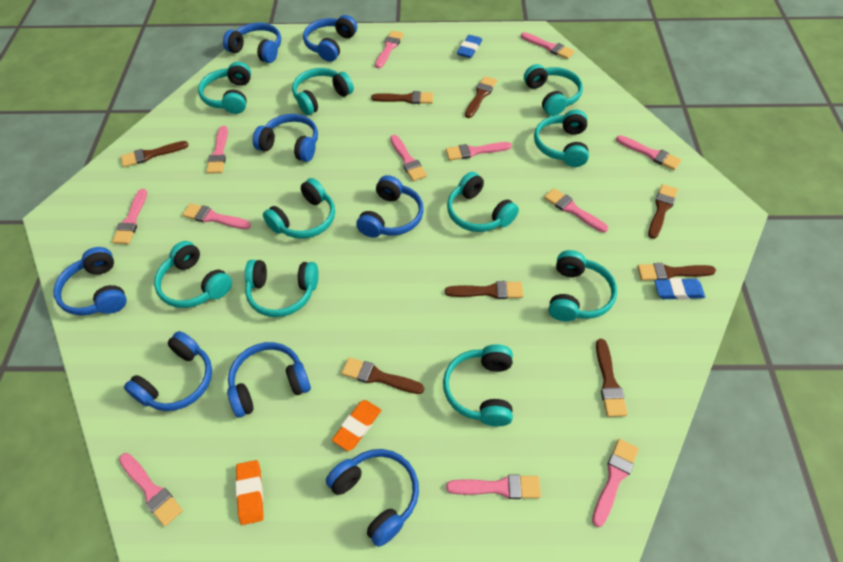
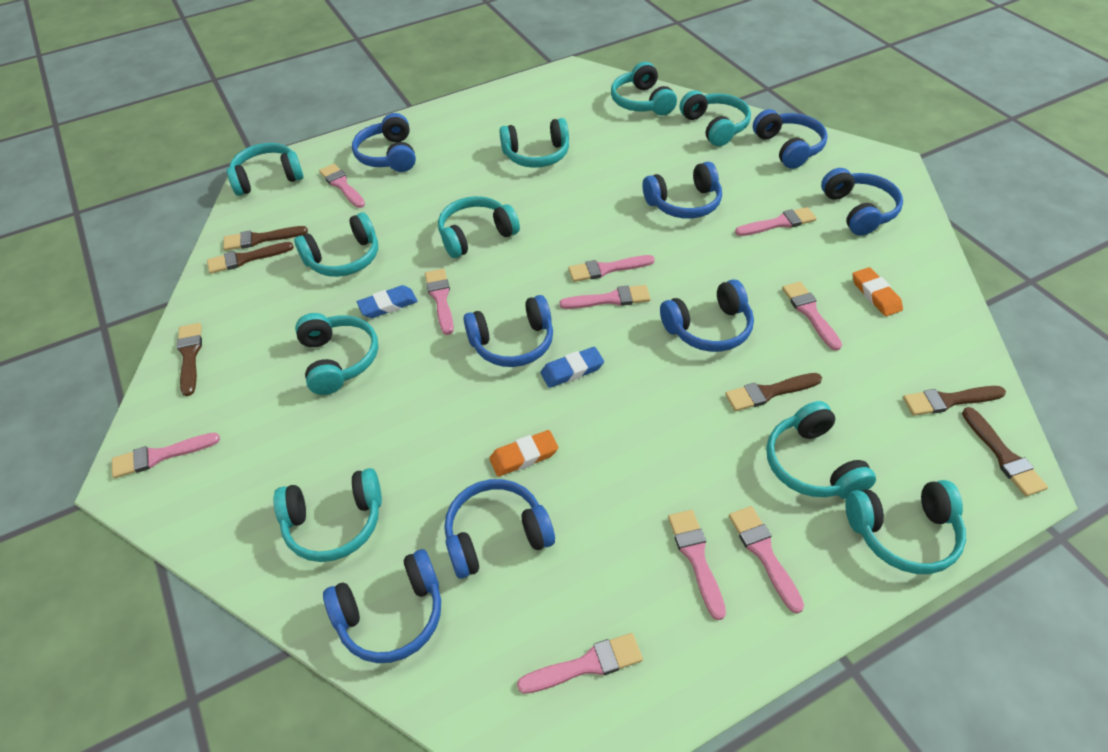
brown brush: 8 -> 6
pink brush: 12 -> 10

